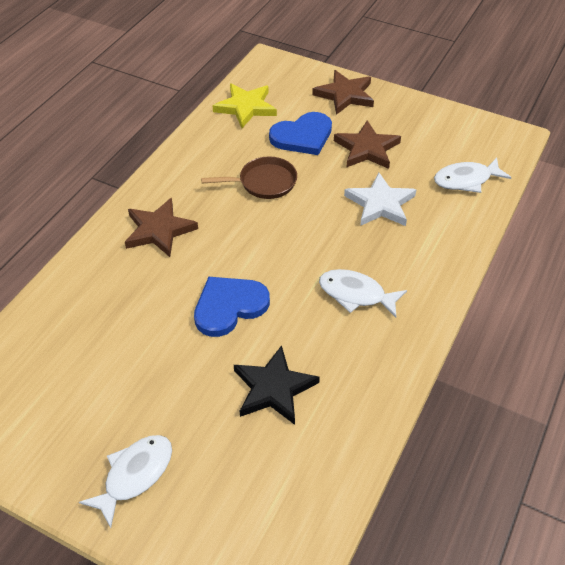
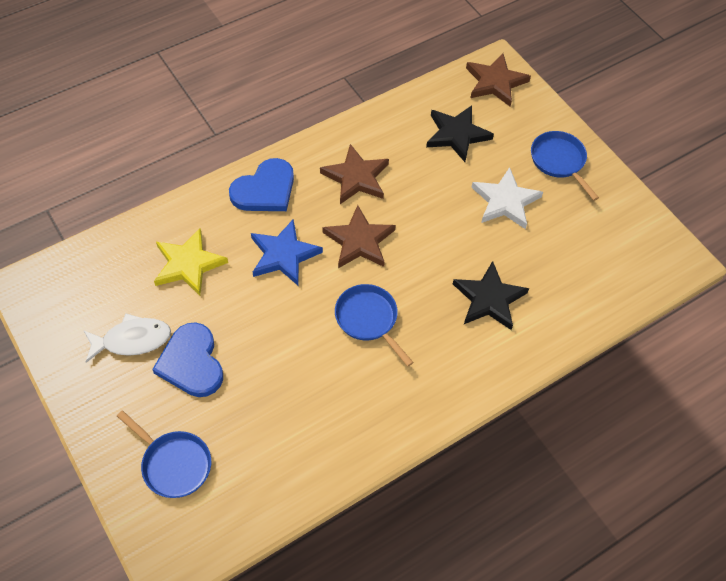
black star: 1 -> 2
blue pan: 0 -> 3
blue star: 0 -> 1
brown pan: 1 -> 0
white fish: 3 -> 1

